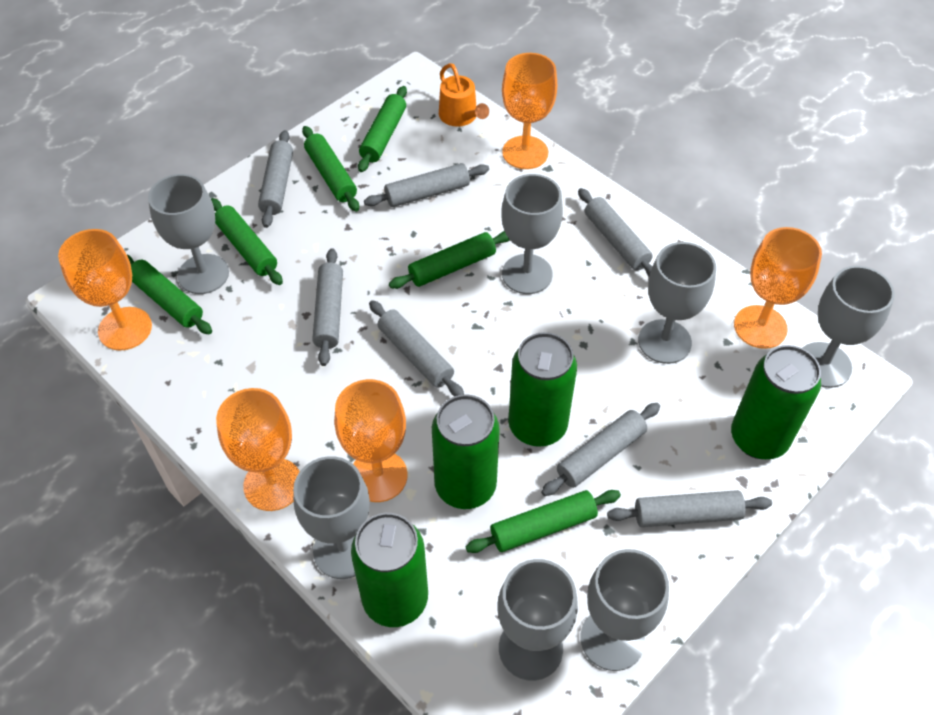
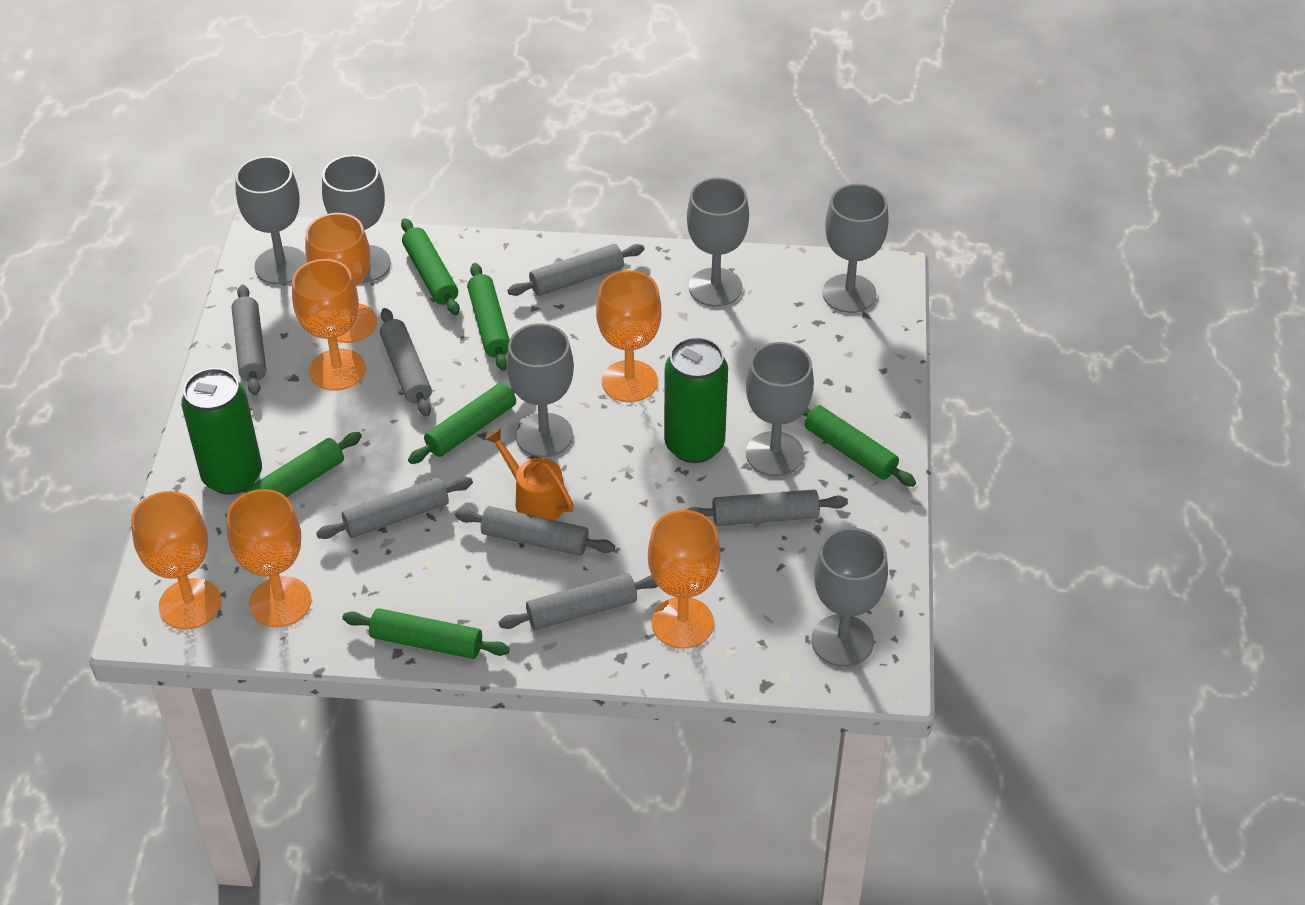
green can: 4 -> 2
orange goblet: 5 -> 6

